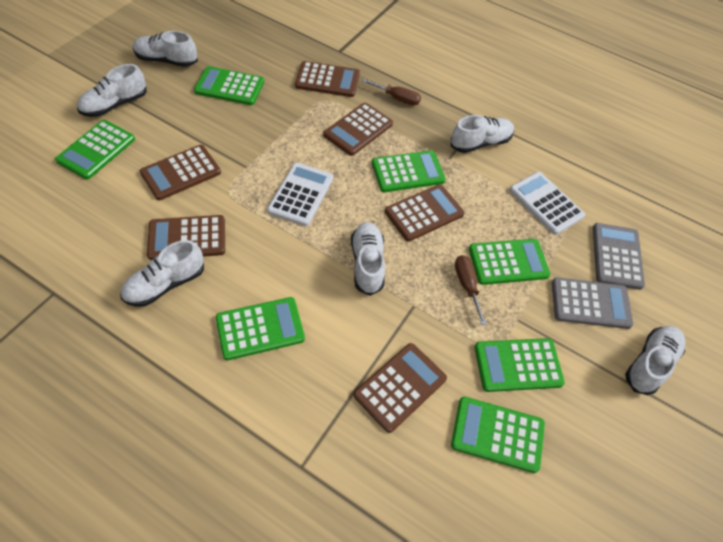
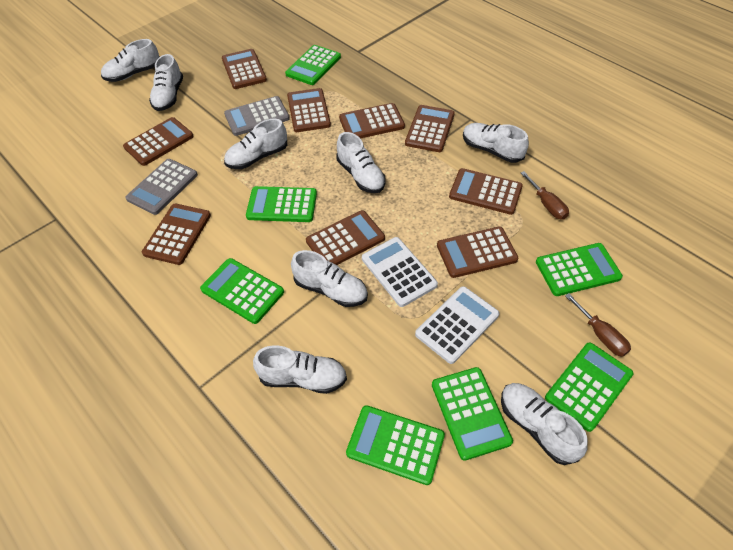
brown calculator: 6 -> 9
white shoe: 6 -> 8

